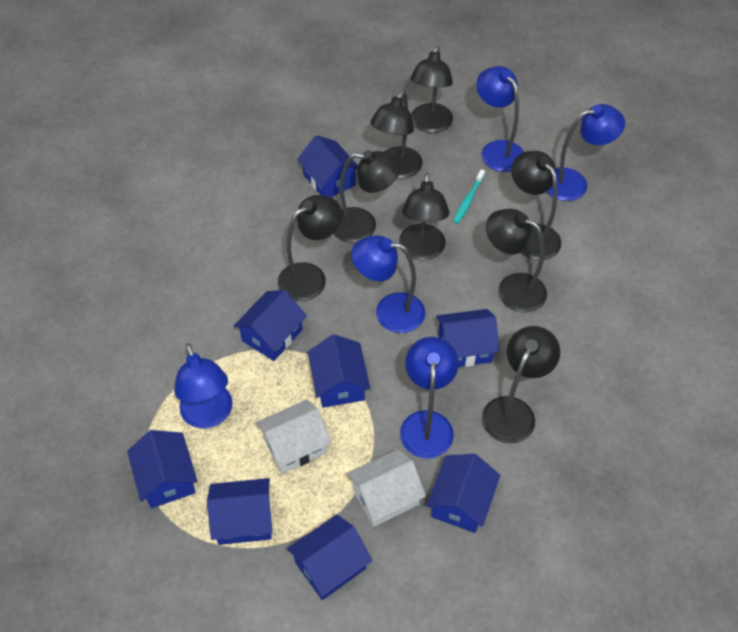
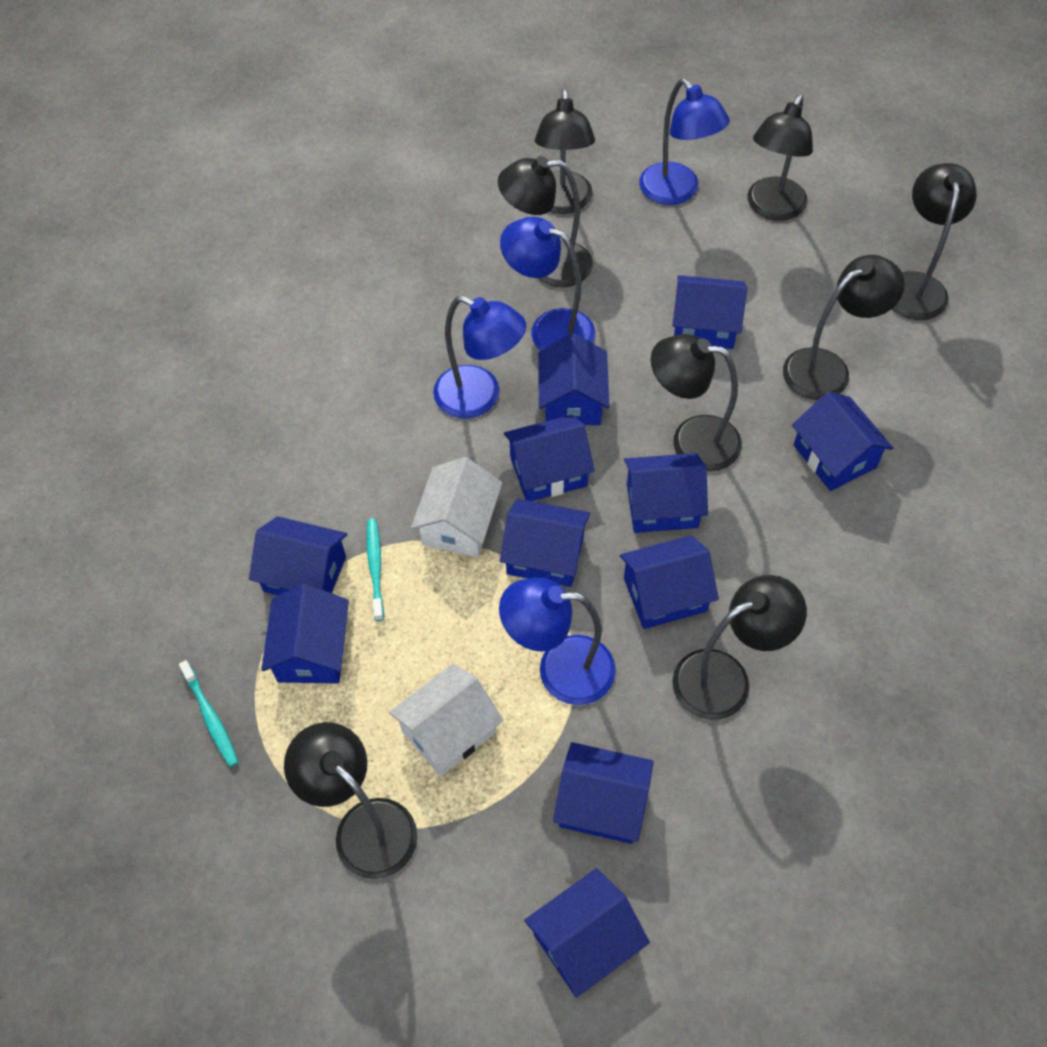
blue house: 8 -> 11
blue lamp: 5 -> 4
turquoise toothbrush: 1 -> 2

